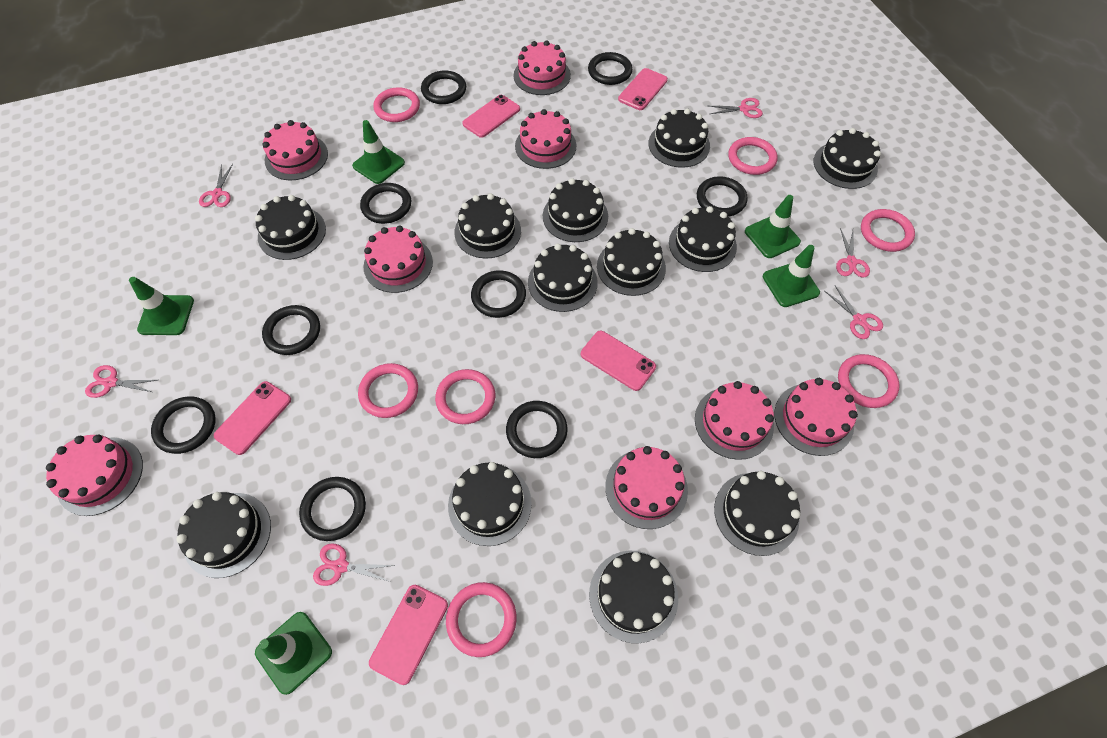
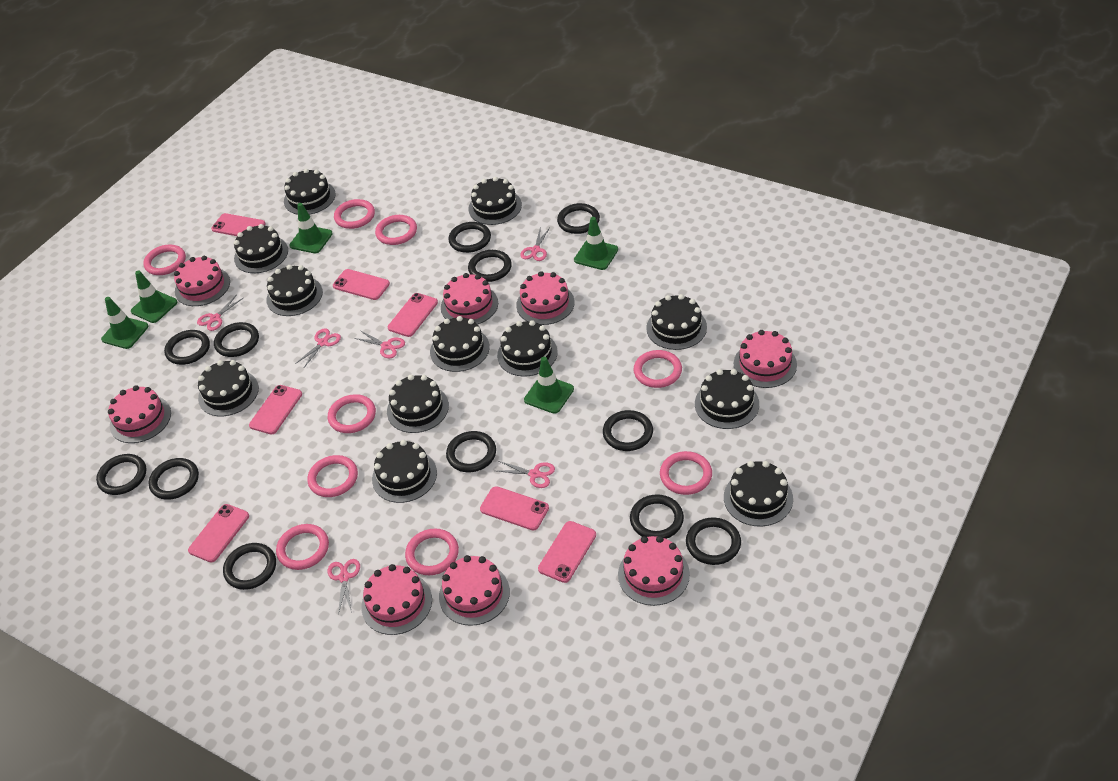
black ring: 9 -> 12
pink phone: 5 -> 7
pink ring: 7 -> 9

